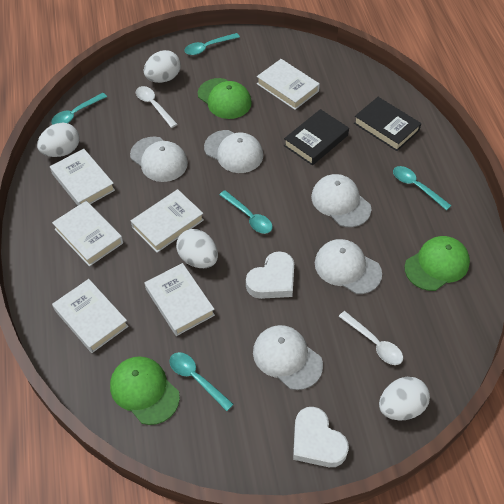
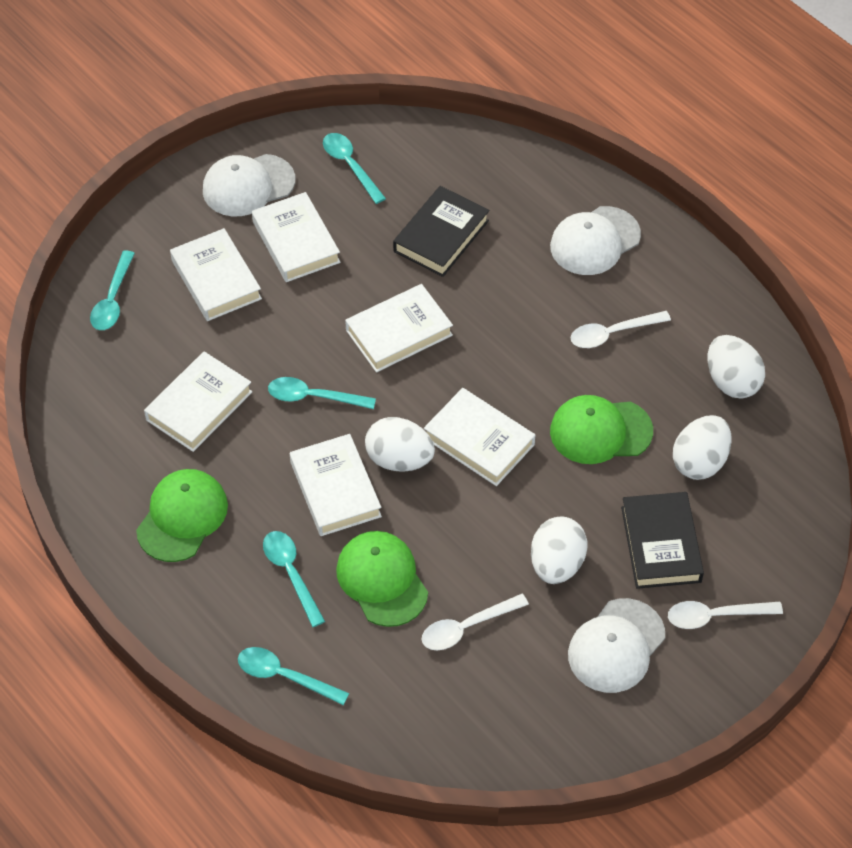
white cap: 5 -> 3
white heart: 2 -> 0
white spoon: 2 -> 3

